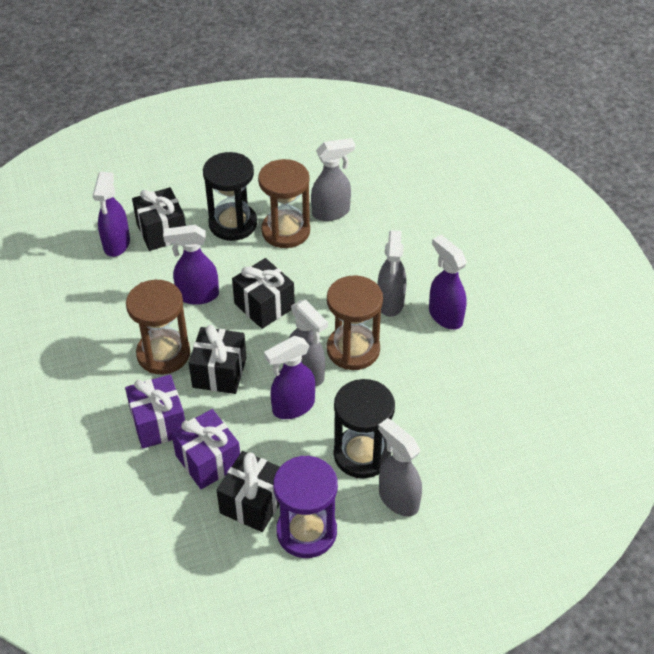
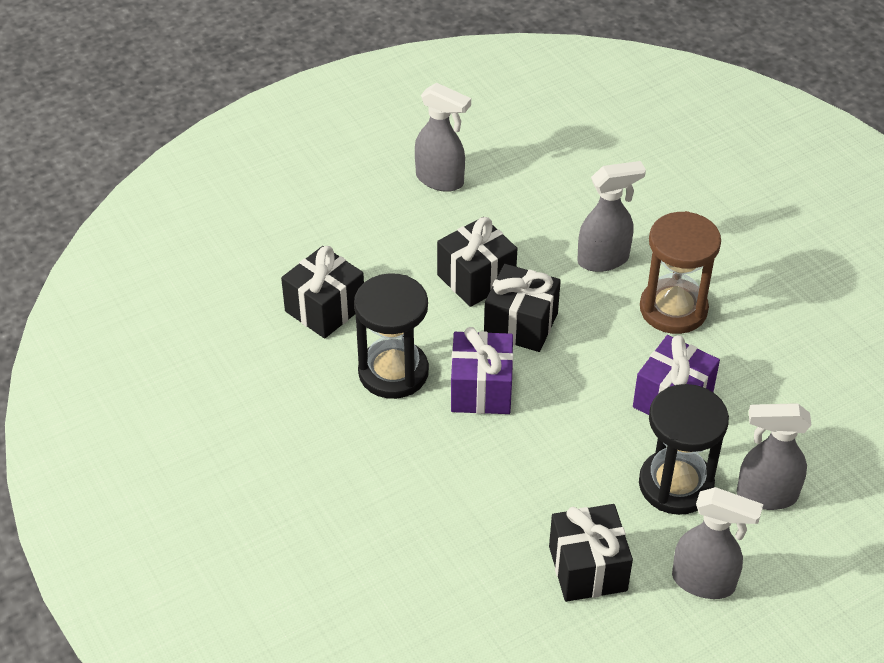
brown hourglass: 3 -> 1
purple hourglass: 1 -> 0
purple spray bottle: 4 -> 0

